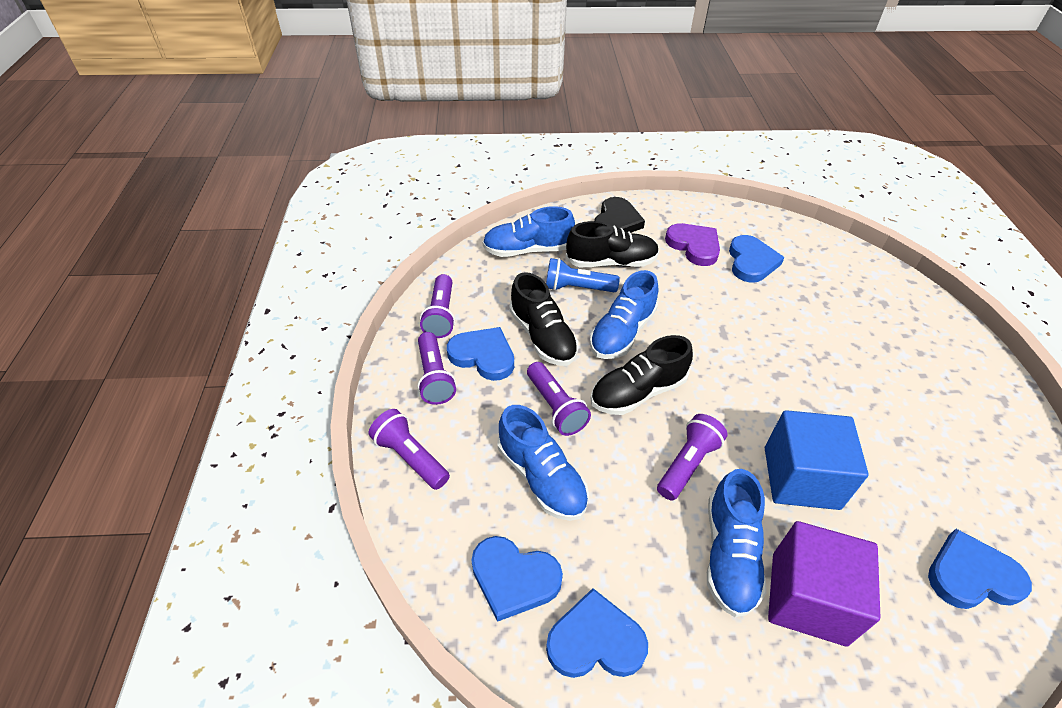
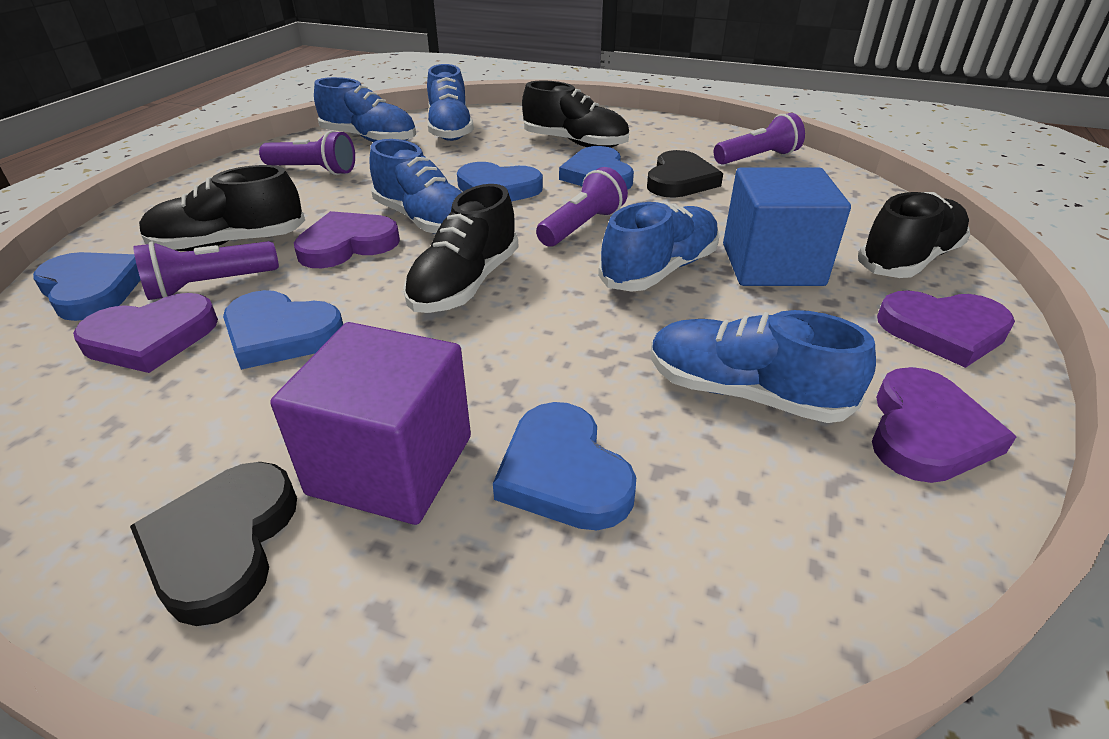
black heart: 1 -> 2
black shoe: 3 -> 4
blue flashlight: 1 -> 0
blue shoe: 4 -> 5
purple flashlight: 5 -> 4
purple heart: 1 -> 4

